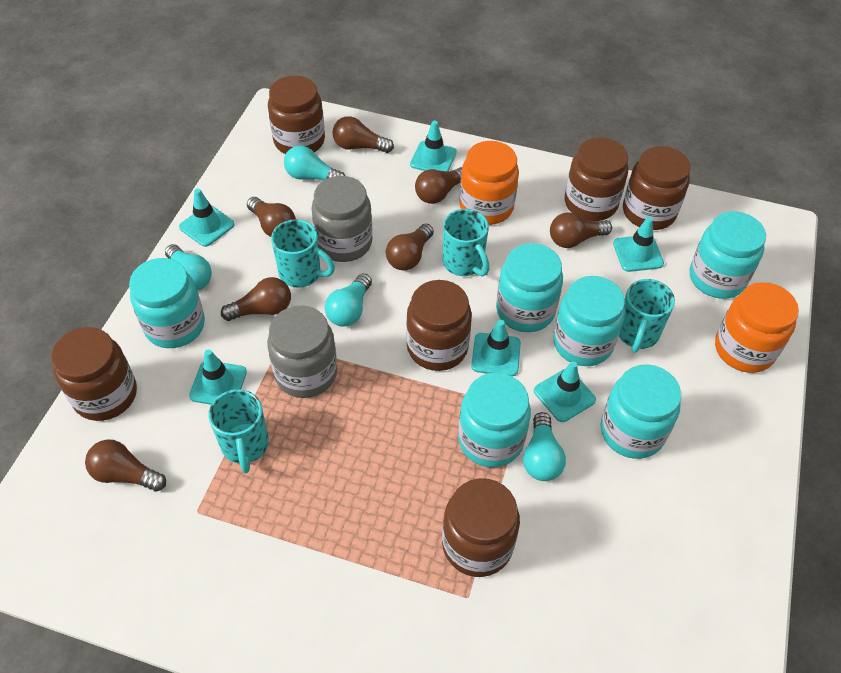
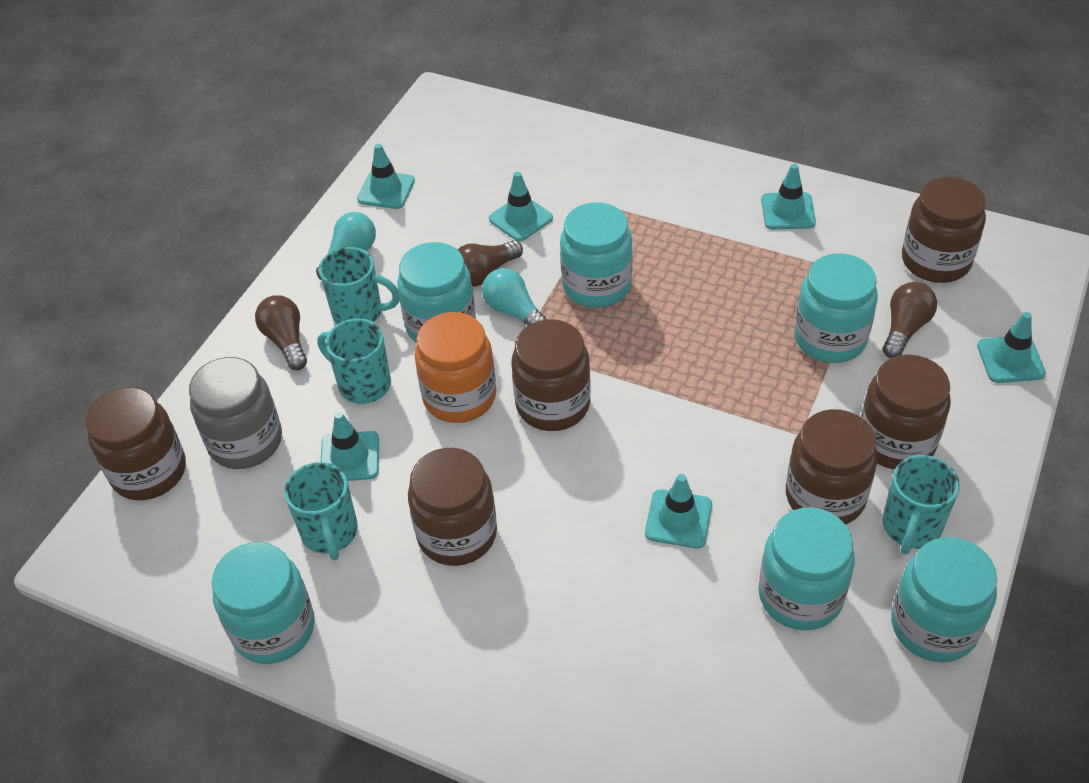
brown light bulb: 7 -> 3
grey jar: 2 -> 1
orange jar: 2 -> 1
turquoise light bulb: 4 -> 2

